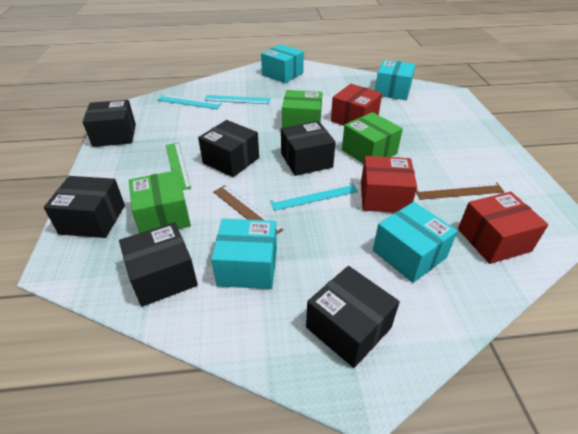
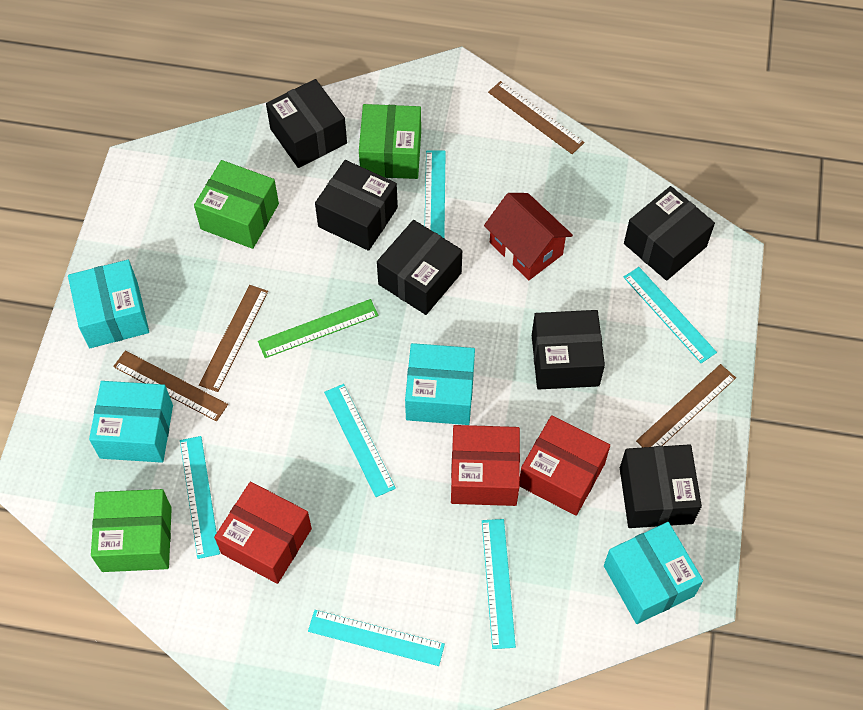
brown ruler: 2 -> 4
red house: 0 -> 1
turquoise ruler: 3 -> 6

